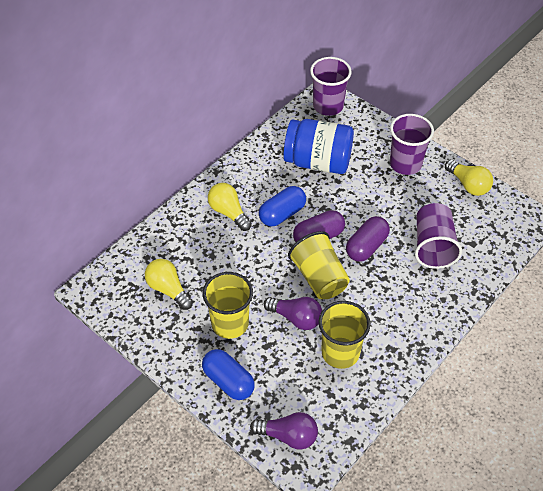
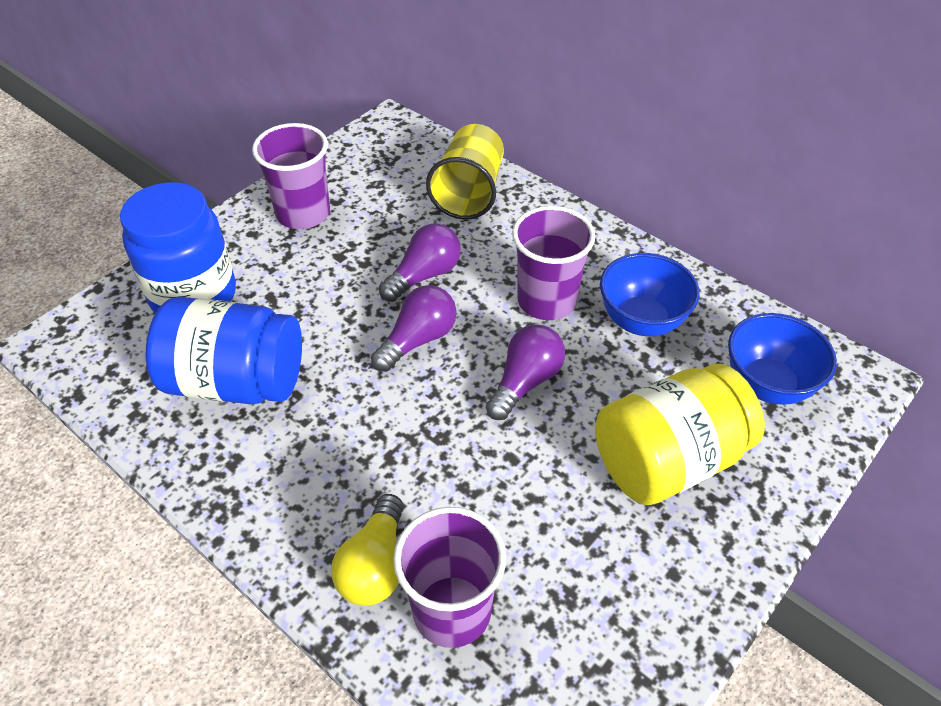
blue bowl: 0 -> 2
blue capsule: 2 -> 0
blue jar: 1 -> 2
purple capsule: 2 -> 0
purple light bulb: 2 -> 3
yellow cup: 3 -> 1
yellow jar: 0 -> 1
yellow light bulb: 3 -> 1

